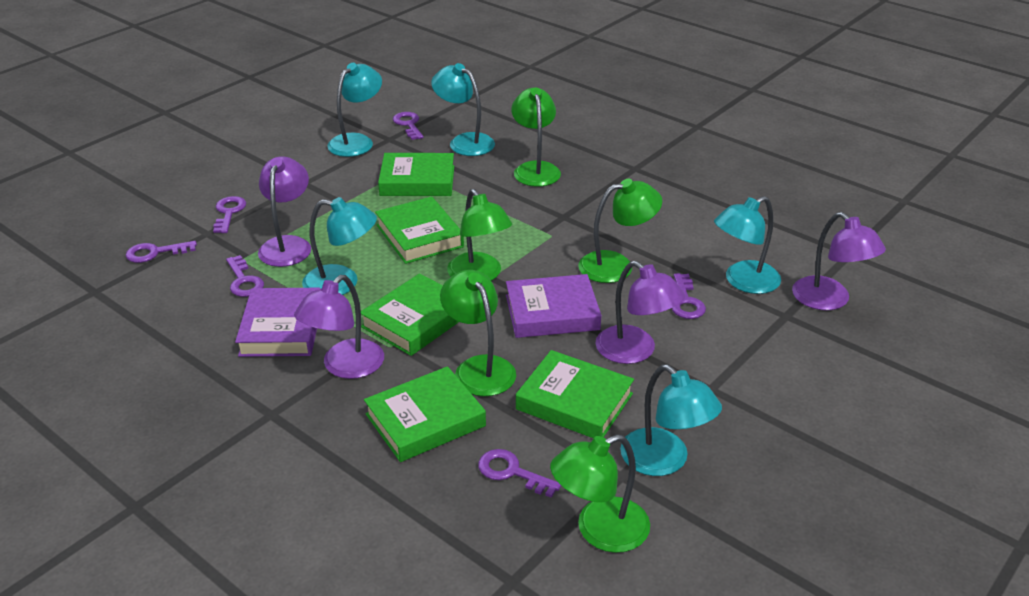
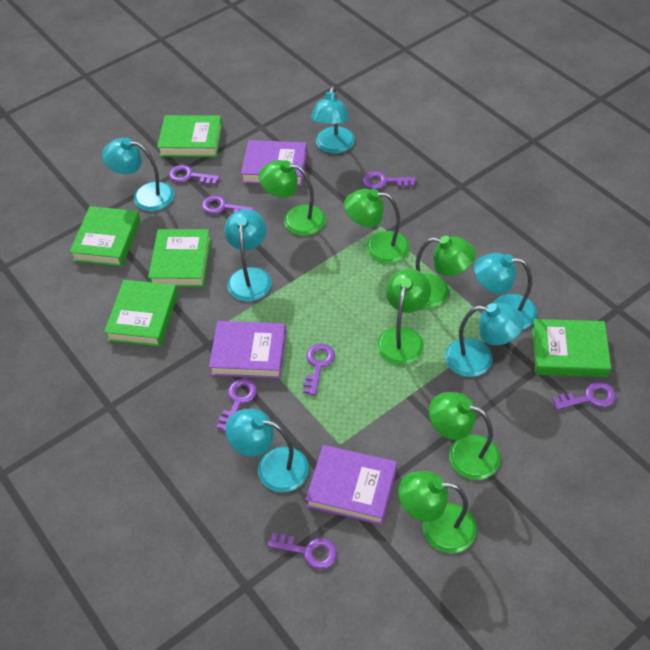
green lamp: 5 -> 6
purple book: 2 -> 3
purple key: 6 -> 7
purple lamp: 4 -> 0
turquoise lamp: 5 -> 6

